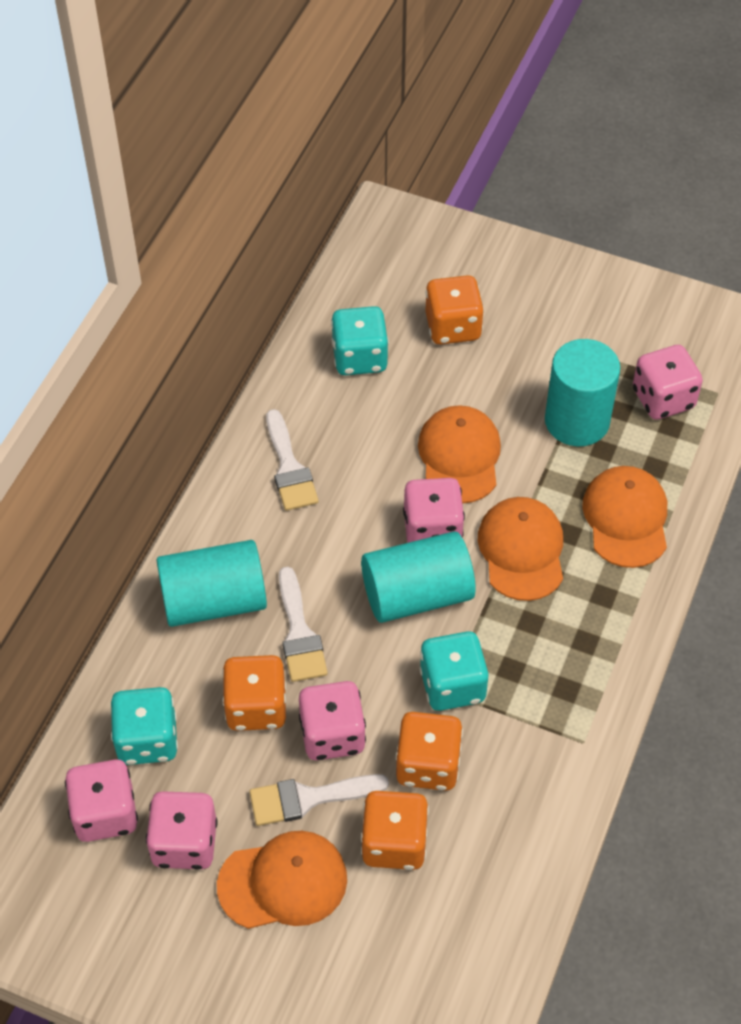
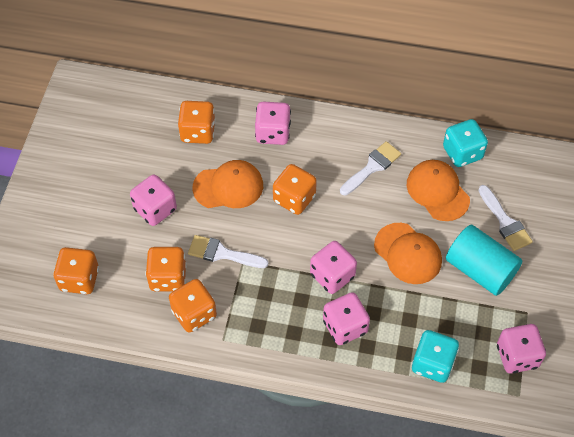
orange cap: 4 -> 3
orange dice: 4 -> 5
turquoise cylinder: 3 -> 1
turquoise dice: 3 -> 2

